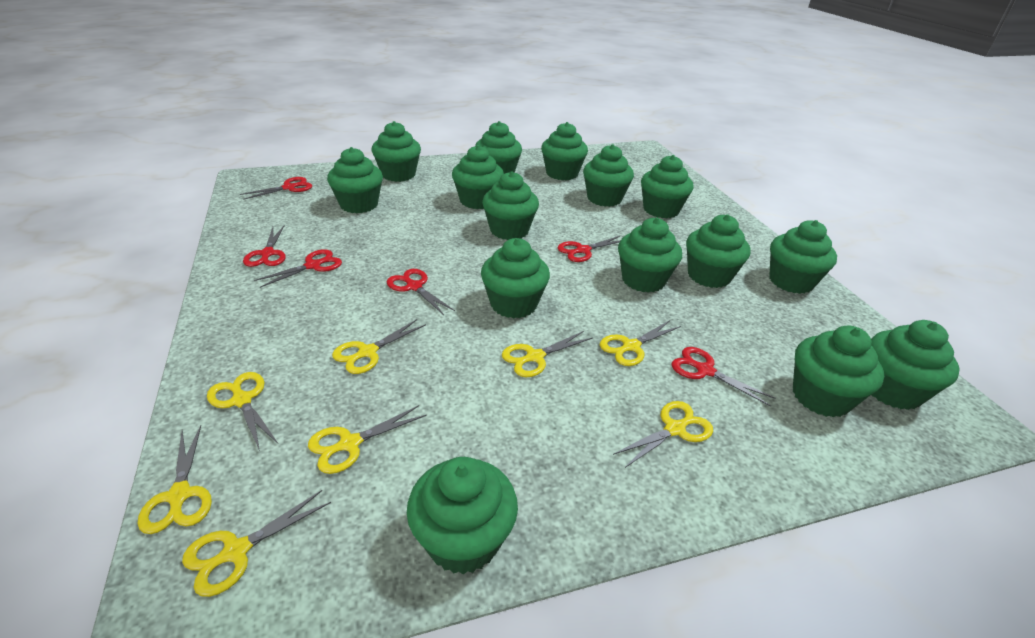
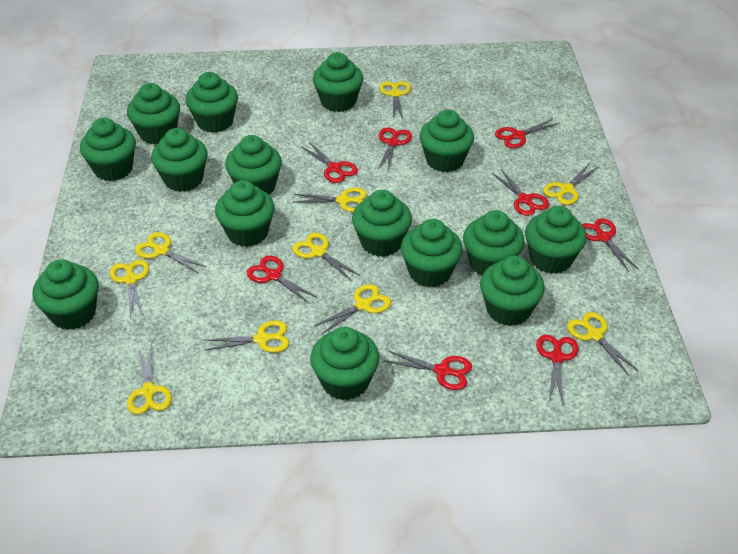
red scissors: 6 -> 8
yellow scissors: 8 -> 10

